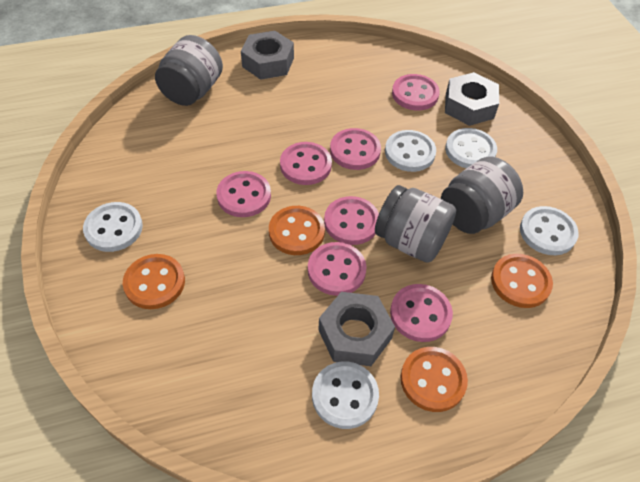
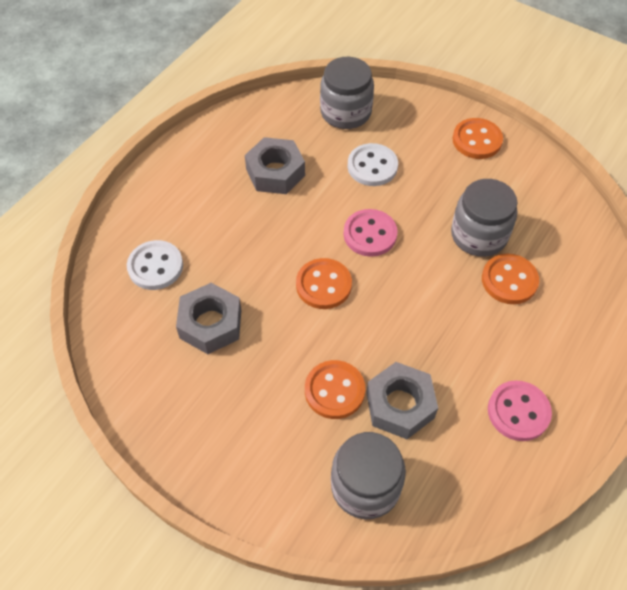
pink button: 7 -> 2
white button: 5 -> 2

